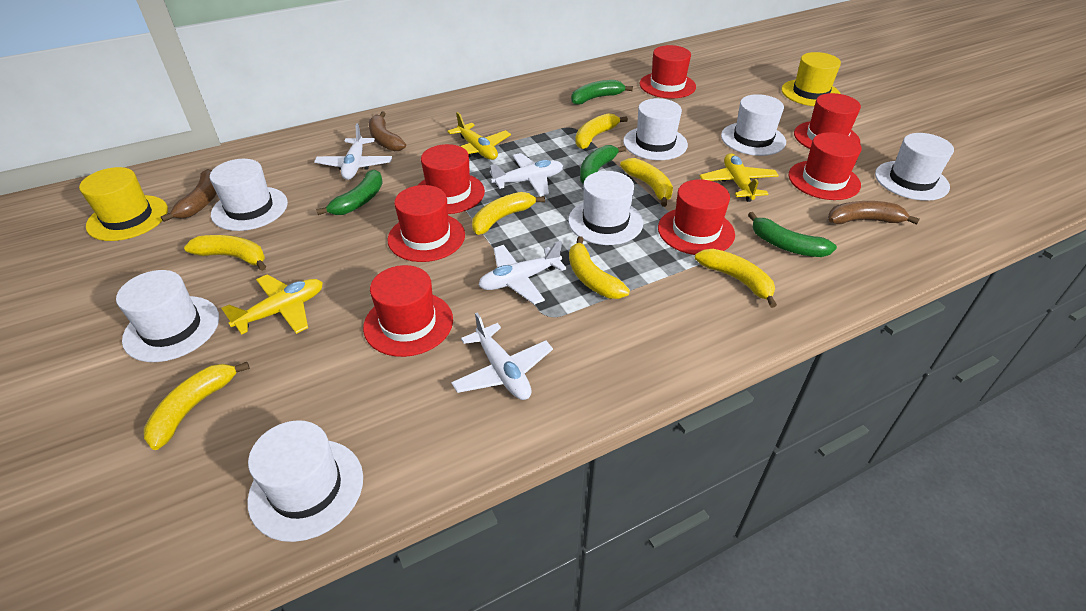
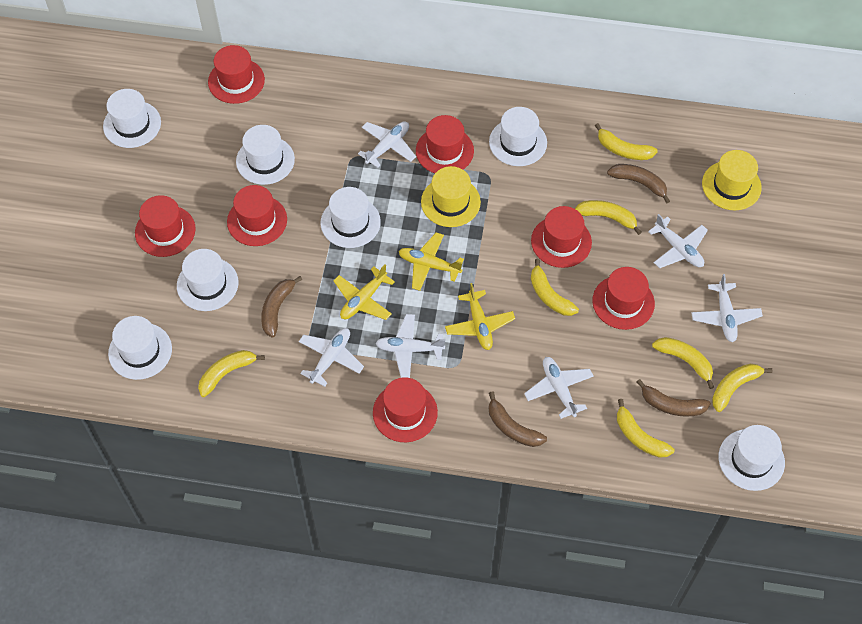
brown banana: 3 -> 4
green banana: 4 -> 0
white plane: 4 -> 6

